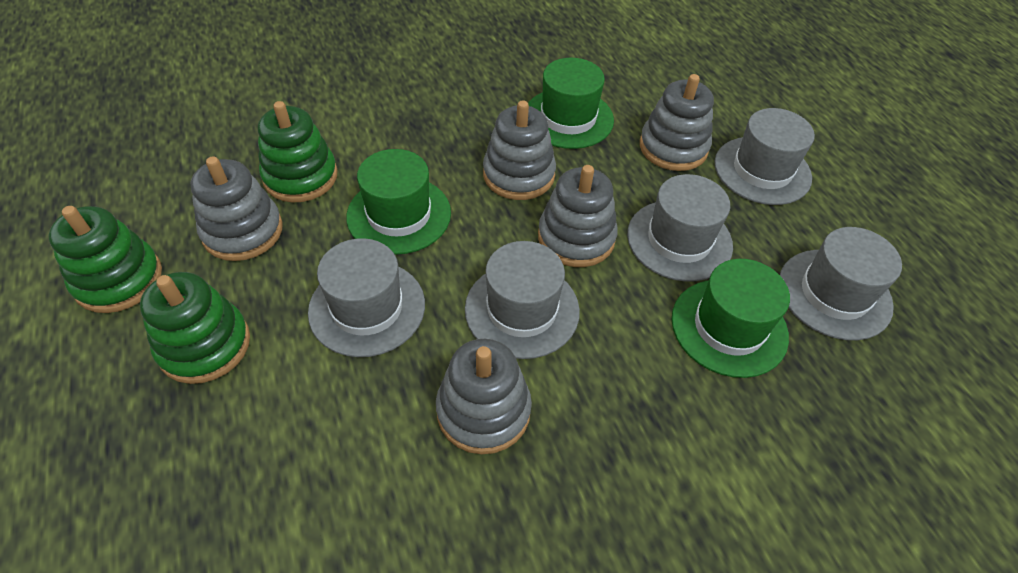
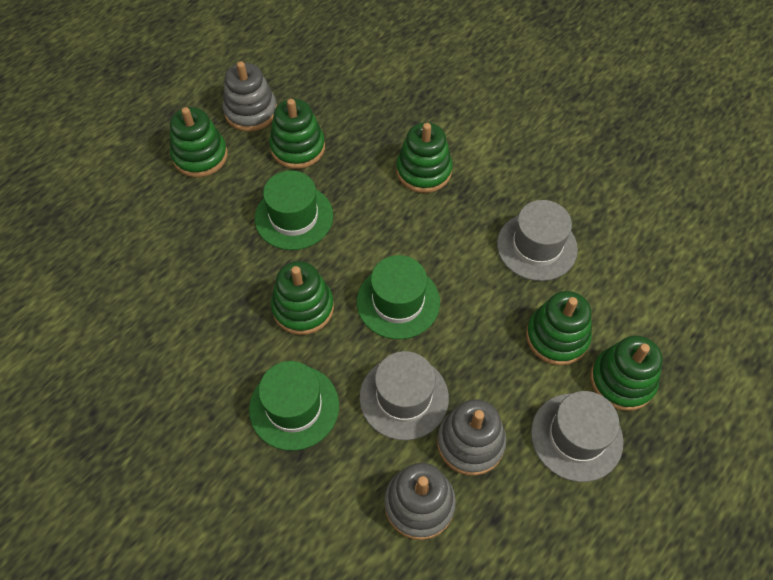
green stacking toy: 3 -> 6
grey hat: 5 -> 3
grey stacking toy: 5 -> 3

